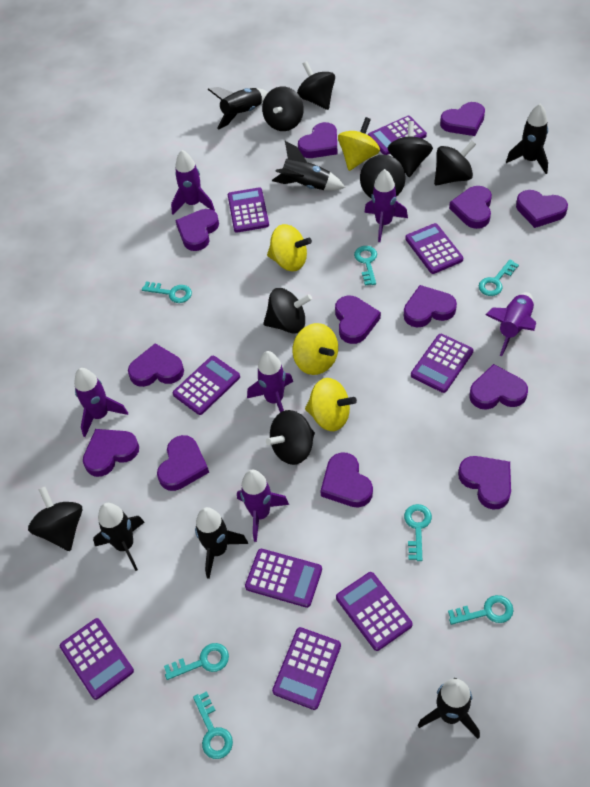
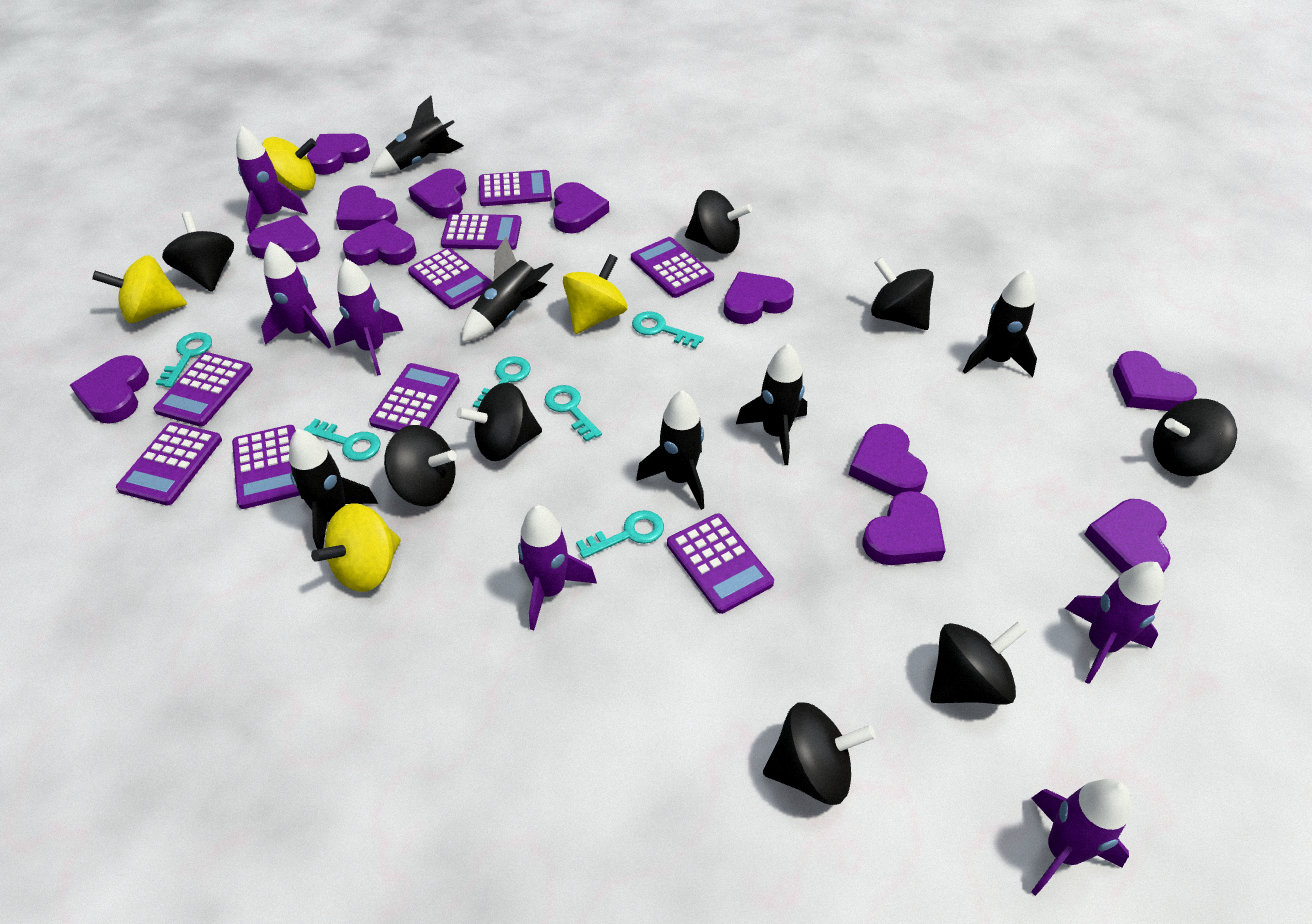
purple heart: 13 -> 12
turquoise key: 7 -> 6

